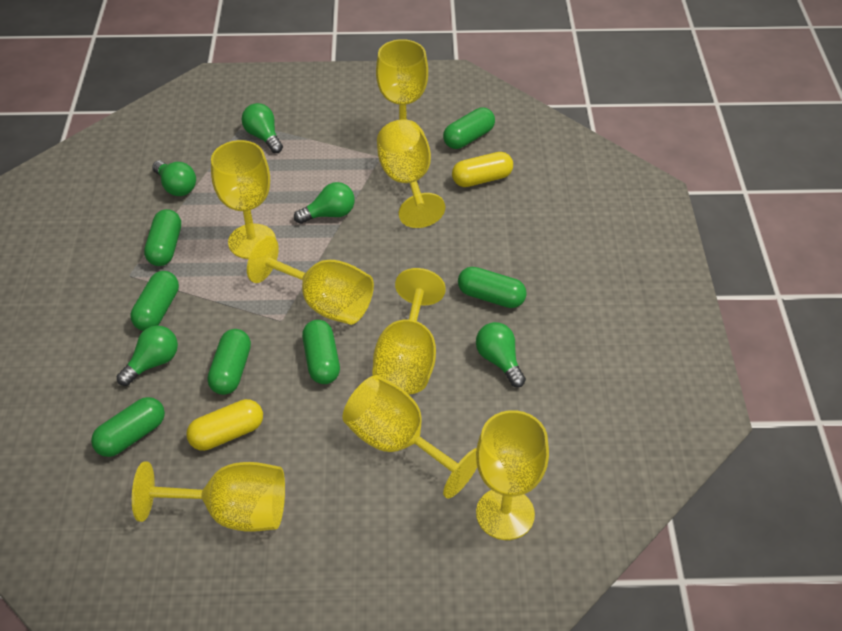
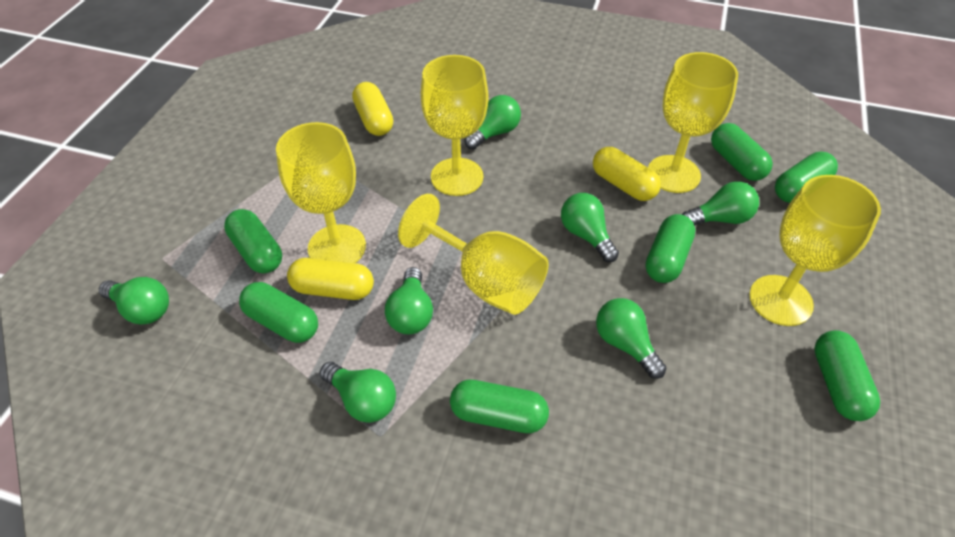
green light bulb: 5 -> 7
yellow capsule: 2 -> 3
yellow goblet: 8 -> 5

